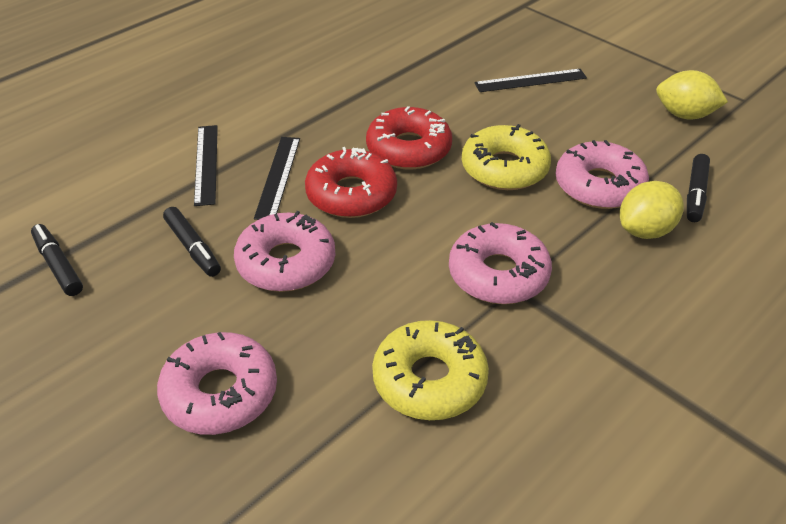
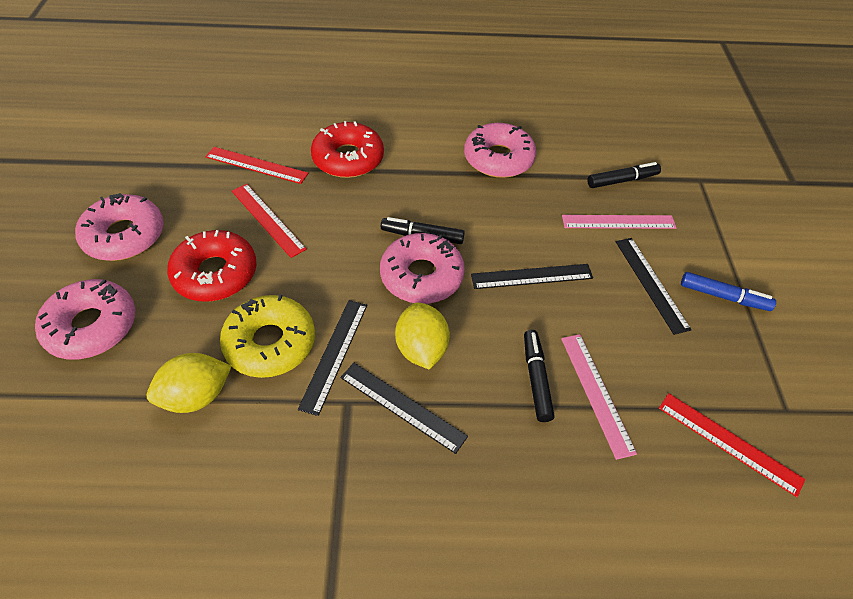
black ruler: 3 -> 4
blue marker: 0 -> 1
pink ruler: 0 -> 2
red ruler: 0 -> 3
yellow donut: 2 -> 1

